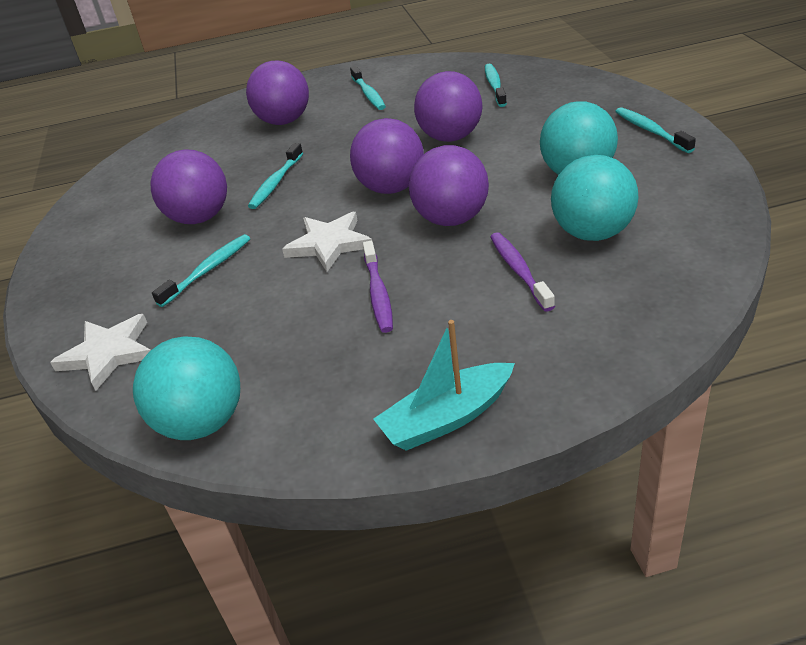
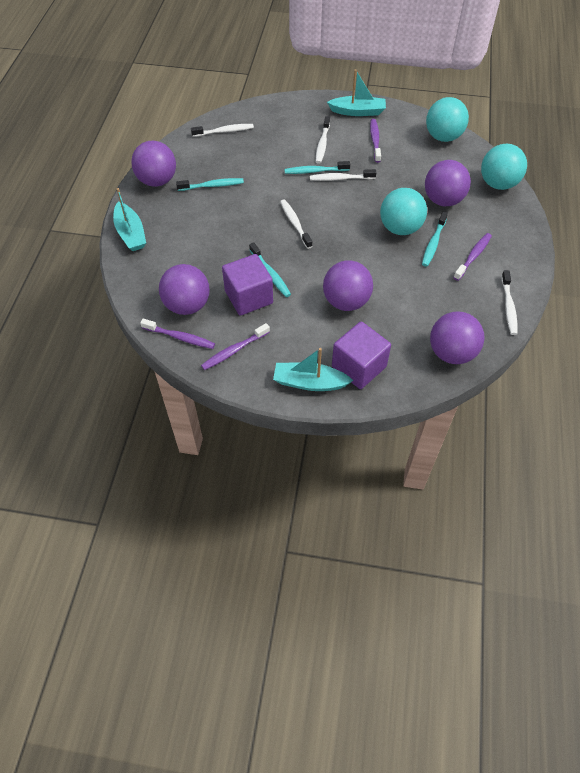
purple cube: 0 -> 2
purple toothbrush: 2 -> 4
turquoise boat: 1 -> 3
turquoise toothbrush: 5 -> 4
white star: 2 -> 0
white toothbrush: 0 -> 5

